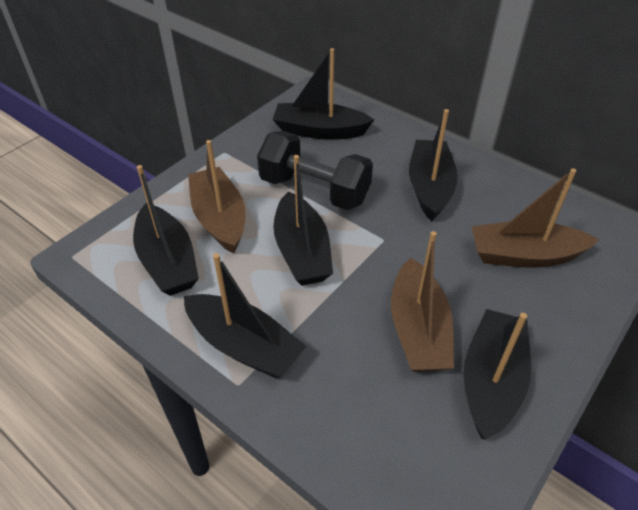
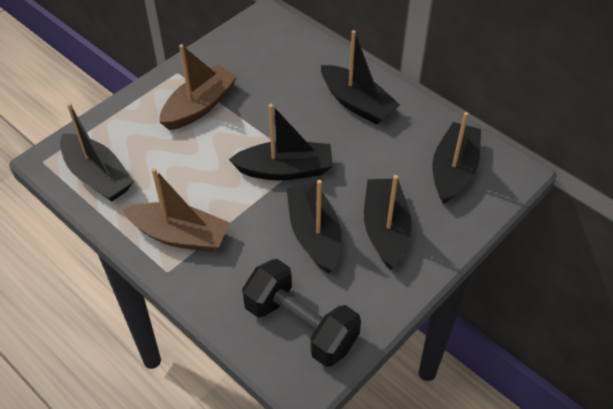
brown boat: 3 -> 2

